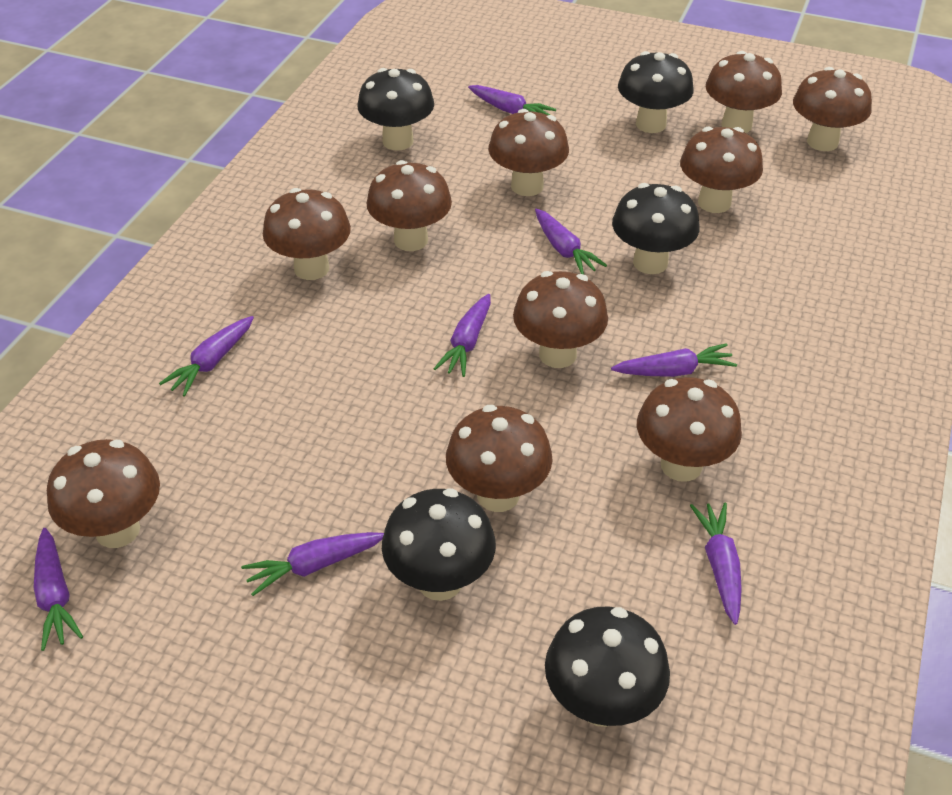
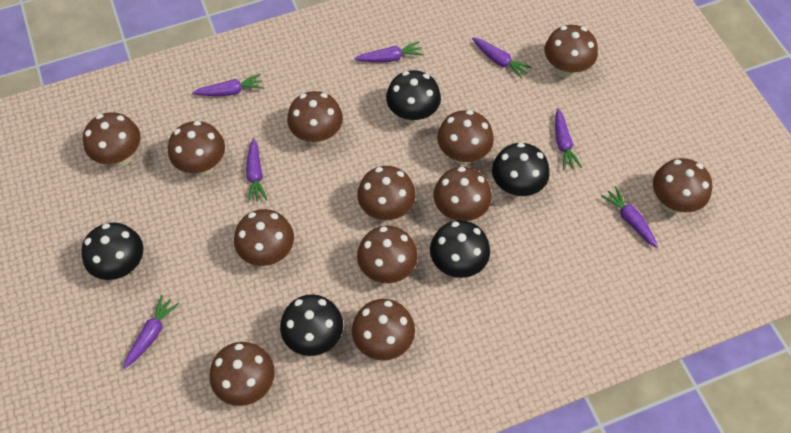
brown mushroom: 10 -> 12
purple carrot: 8 -> 7

